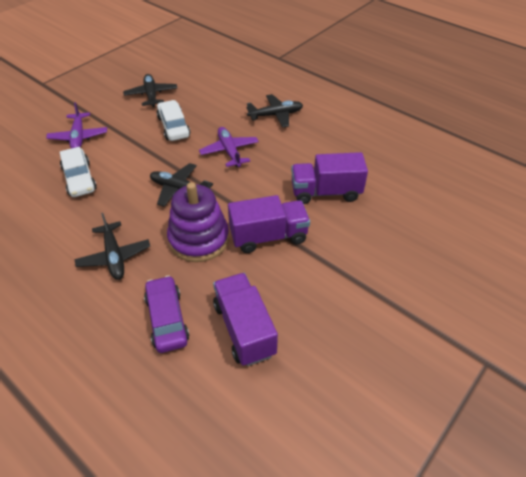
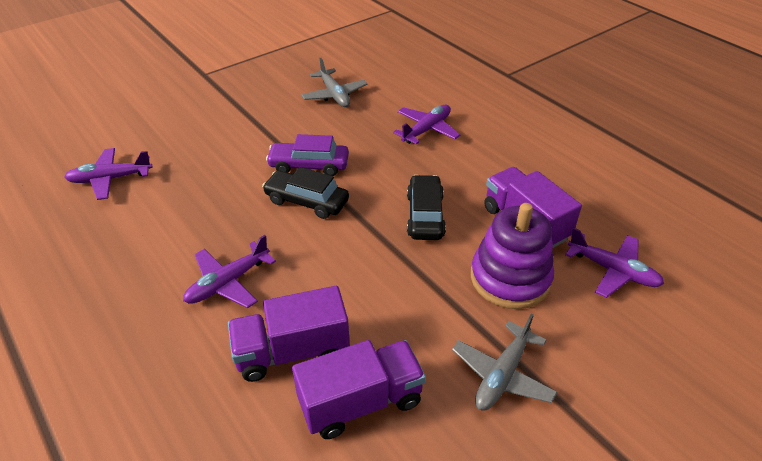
black car: 0 -> 2
black plane: 4 -> 0
grey plane: 0 -> 2
purple plane: 2 -> 4
white car: 2 -> 0

